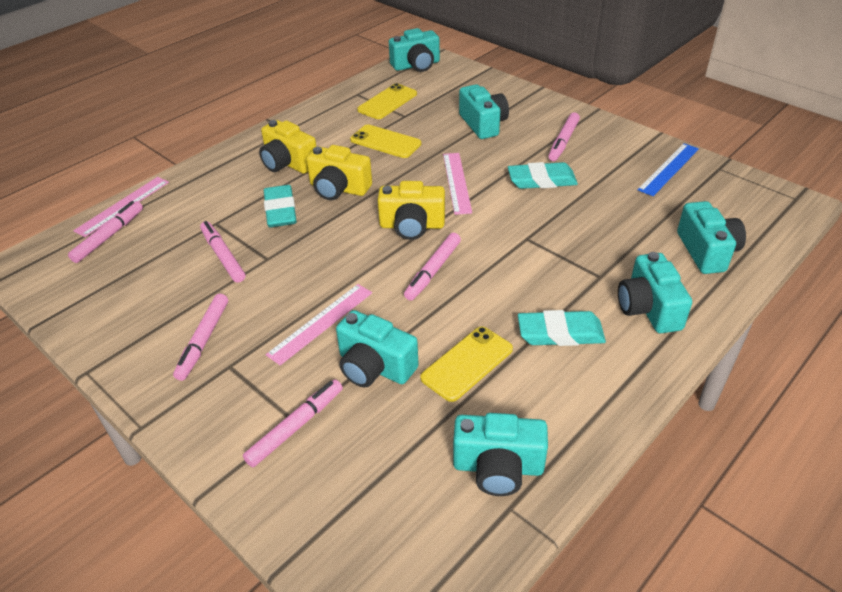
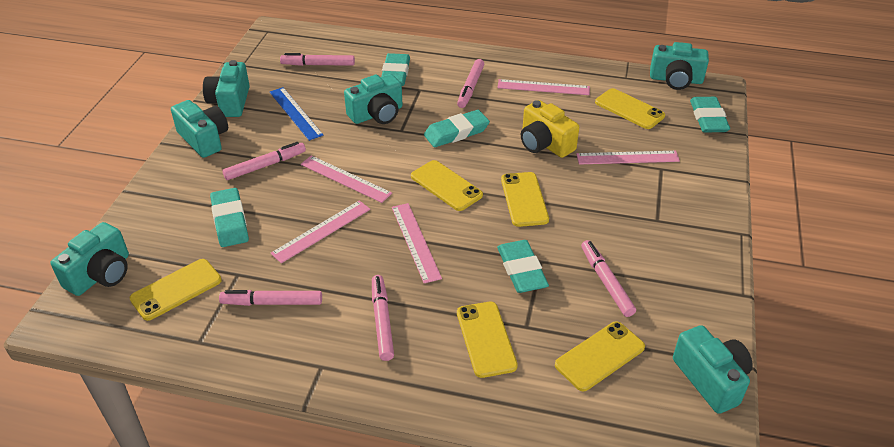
pink ruler: 3 -> 5
turquoise eraser: 3 -> 5
yellow camera: 3 -> 1
yellow phone: 3 -> 6

